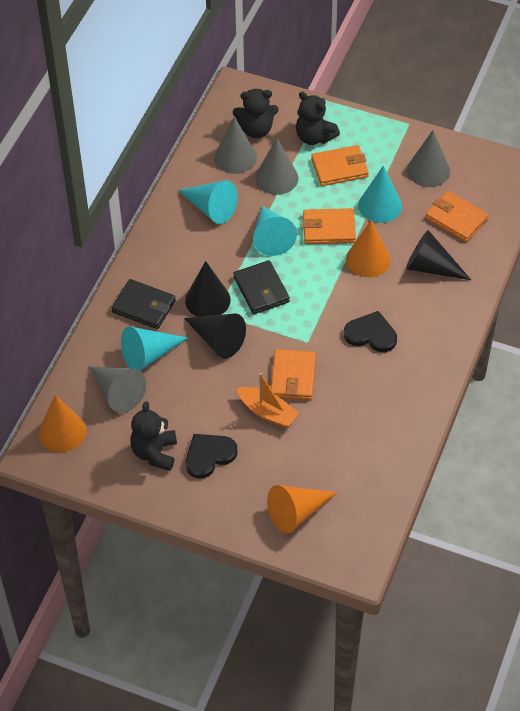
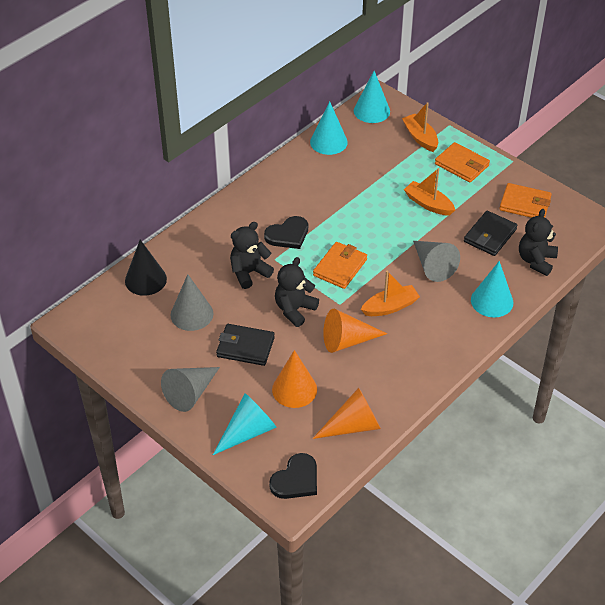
black cone: 3 -> 1
grey cone: 4 -> 3
orange boat: 1 -> 3
orange wallet: 4 -> 3

